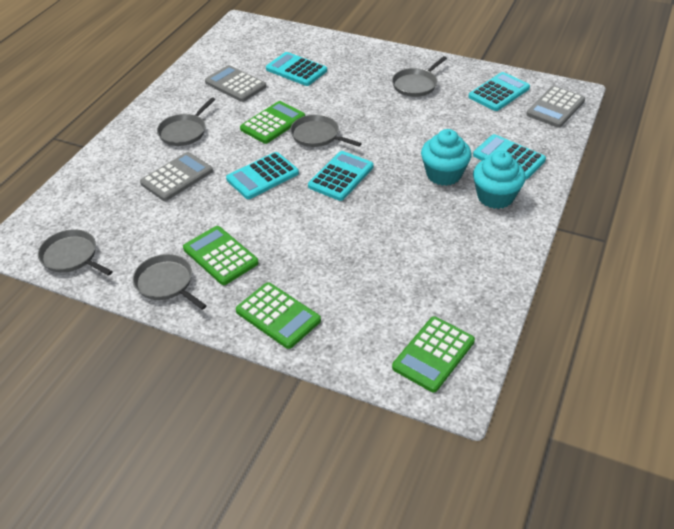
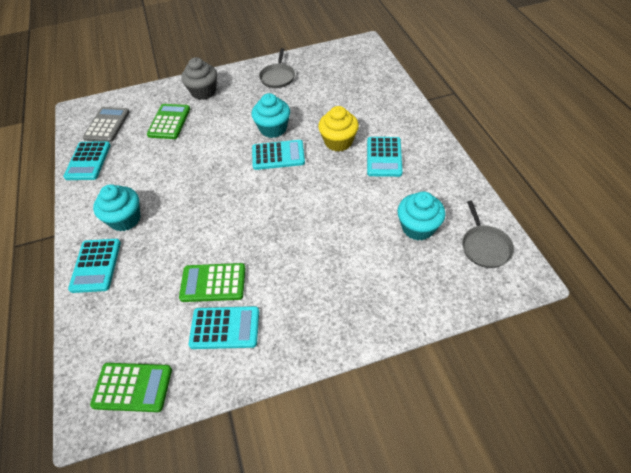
green calculator: 4 -> 3
grey calculator: 3 -> 1
grey cupcake: 0 -> 1
grey pan: 5 -> 2
turquoise cupcake: 2 -> 3
yellow cupcake: 0 -> 1

